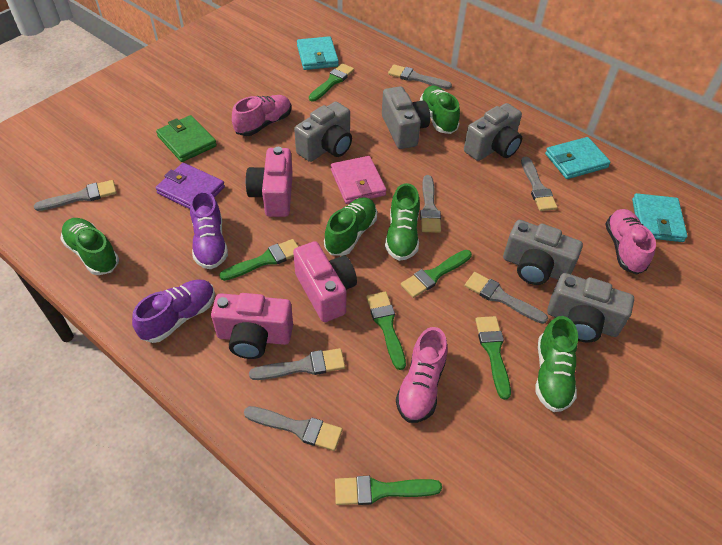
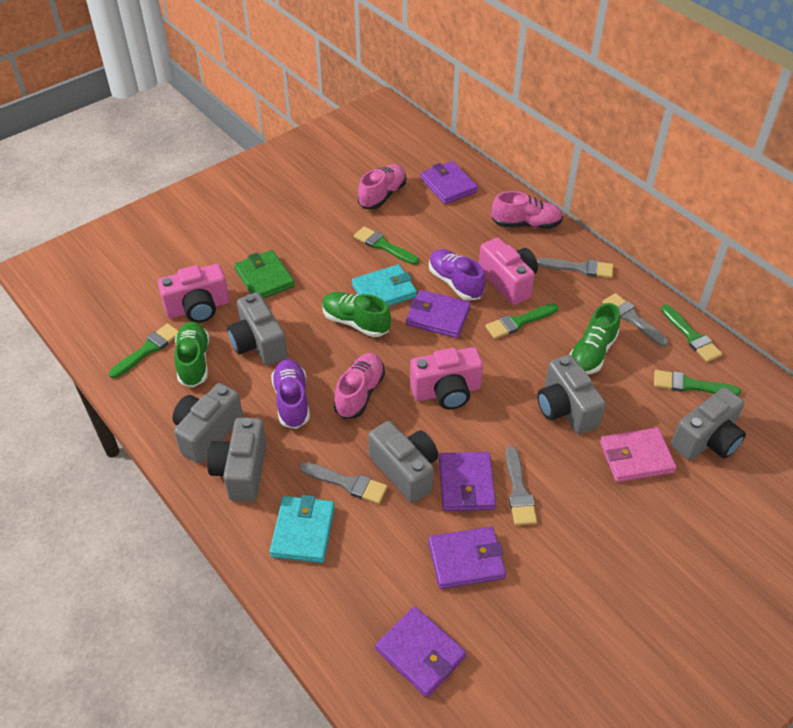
green brush: 6 -> 5
green shoe: 5 -> 3
grey brush: 7 -> 4
grey camera: 5 -> 6
purple wallet: 1 -> 5
turquoise wallet: 3 -> 2

